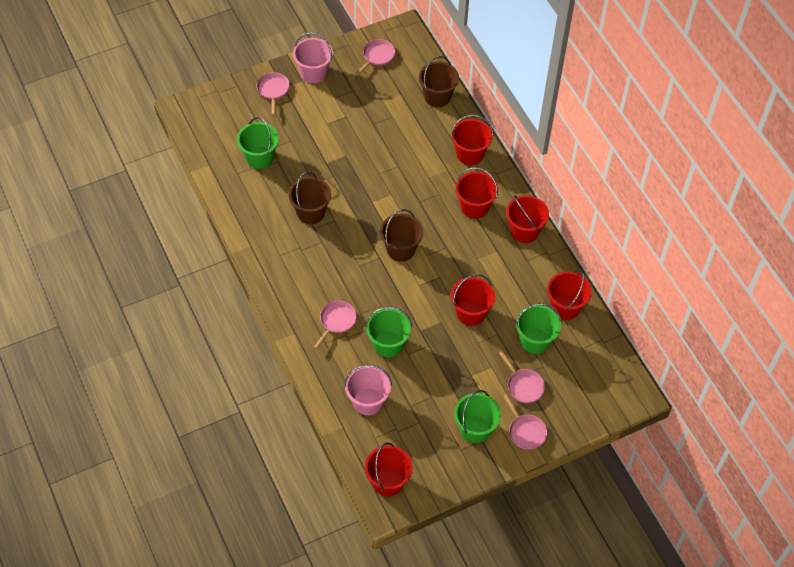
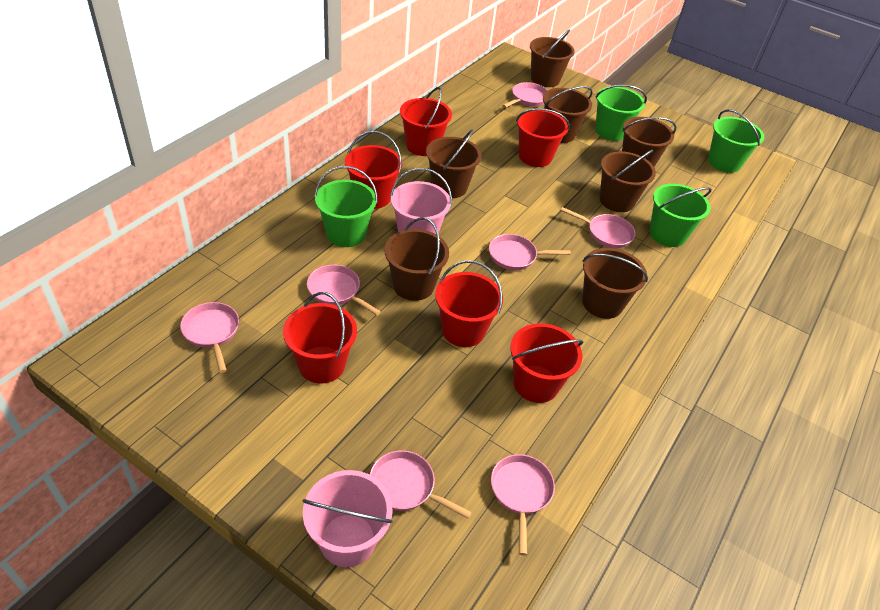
brown bucket: 3 -> 7
pink pan: 5 -> 7

